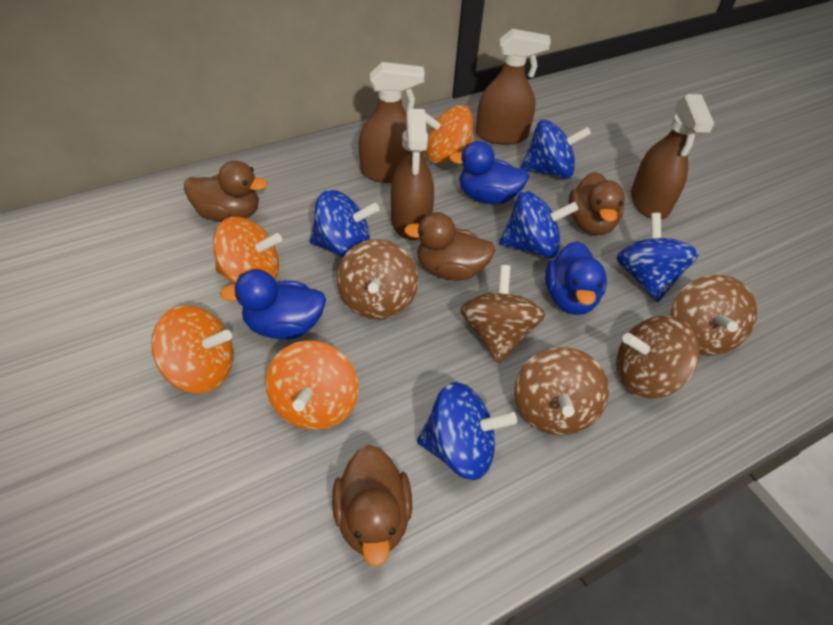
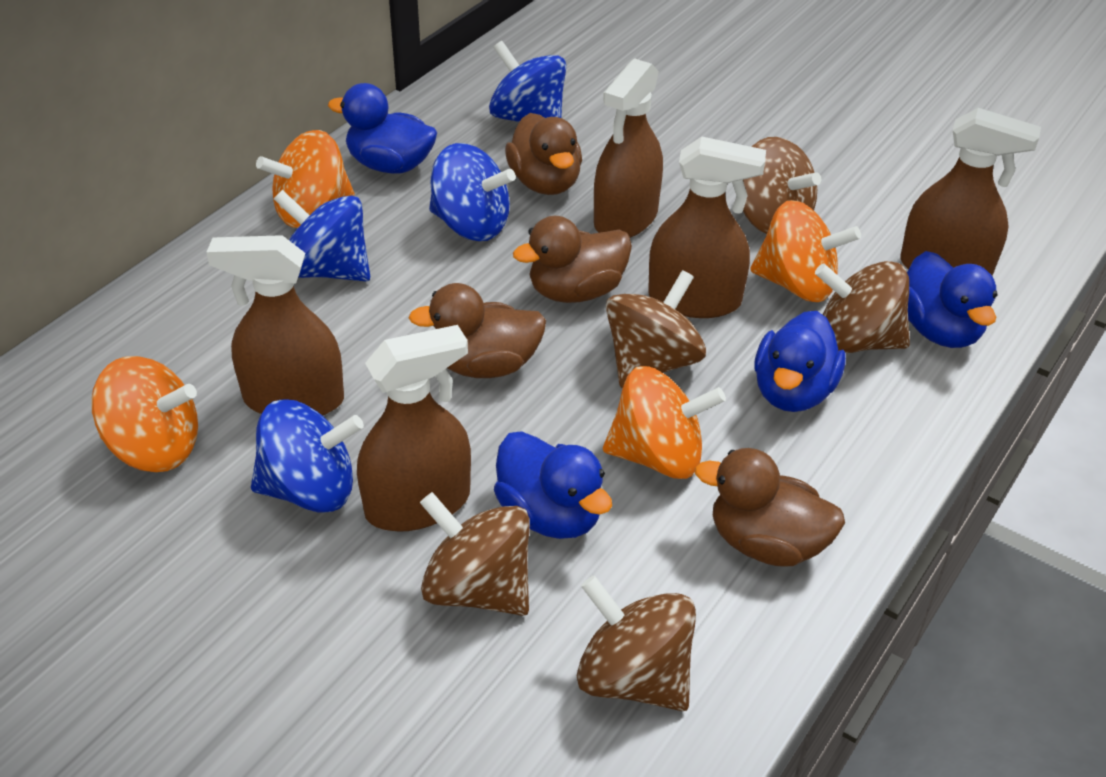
blue duck: 3 -> 4
blue spinning top: 5 -> 4
brown spray bottle: 4 -> 5

